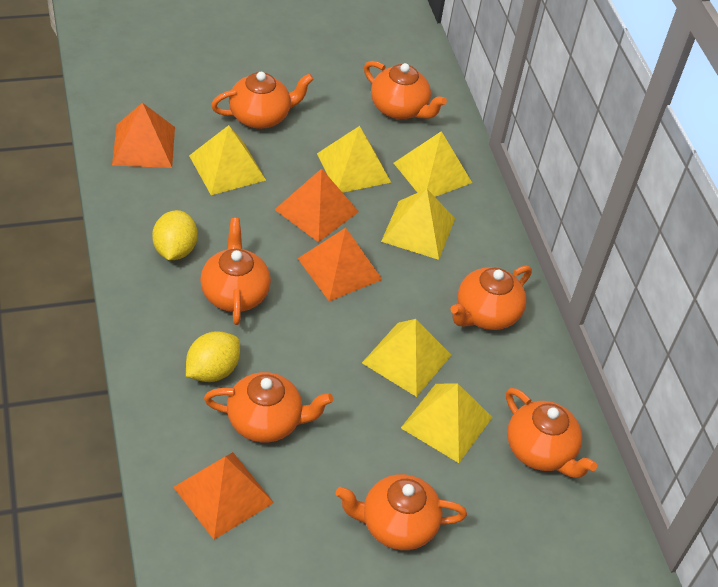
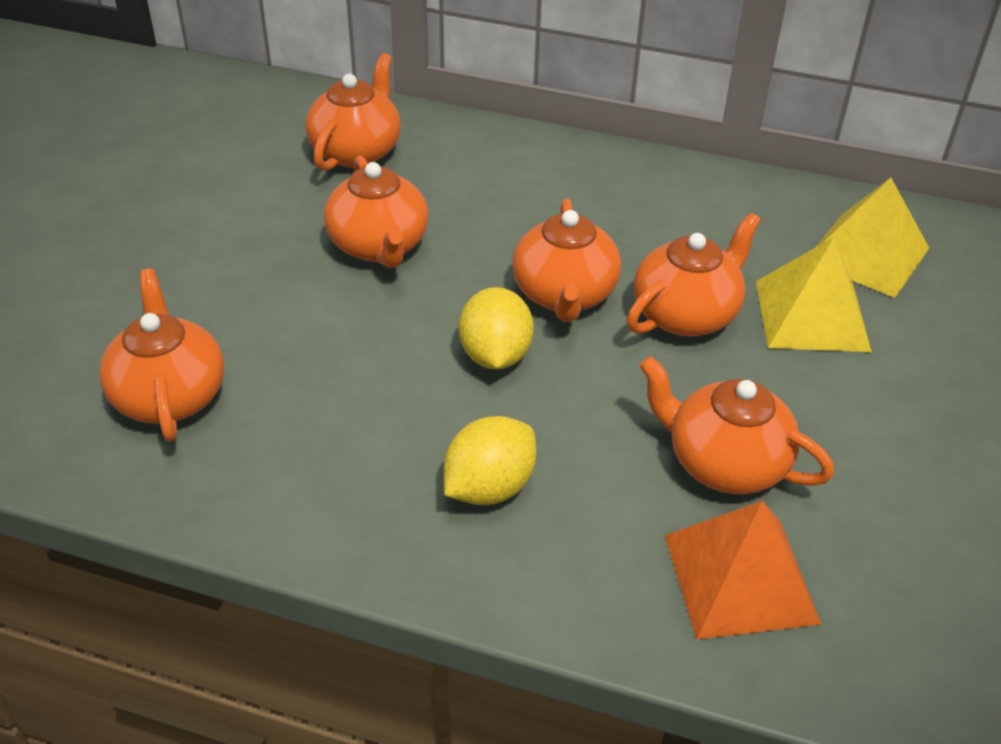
orange pyramid: 4 -> 1
orange teapot: 7 -> 6
yellow pyramid: 6 -> 2

